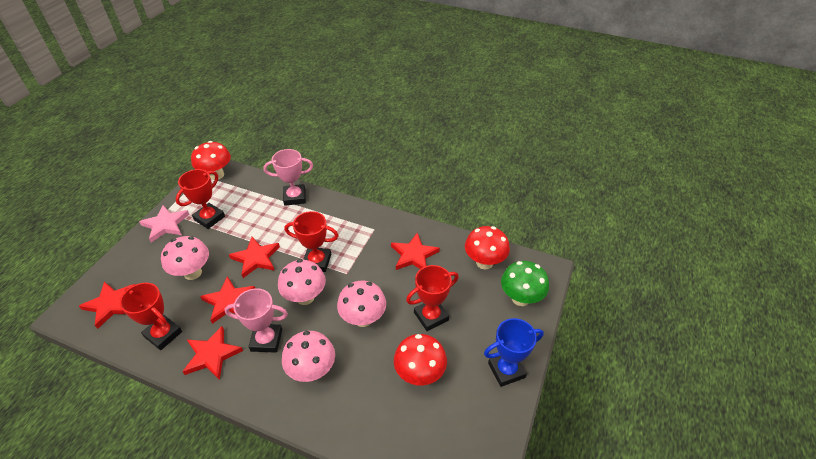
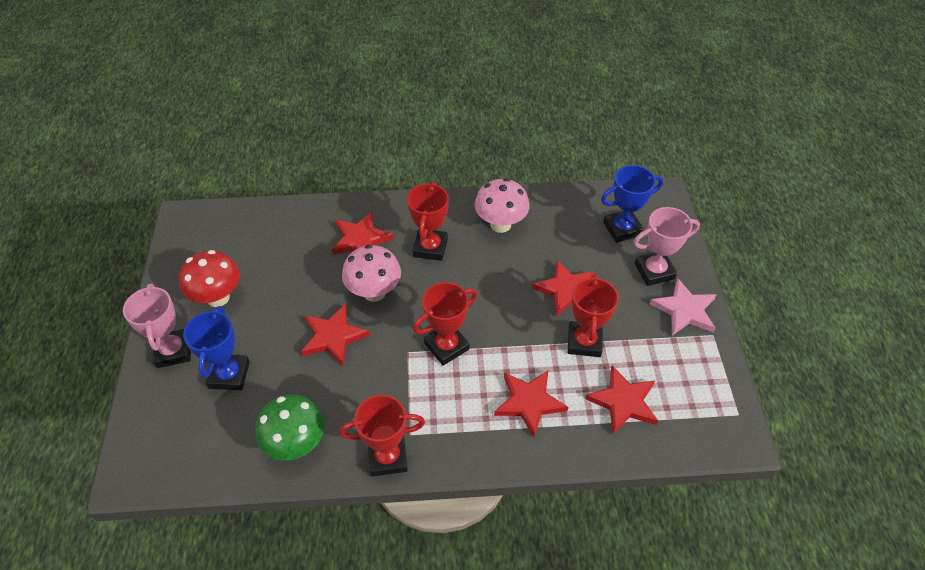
blue trophy: 1 -> 2
pink mushroom: 4 -> 2
red mushroom: 3 -> 1

